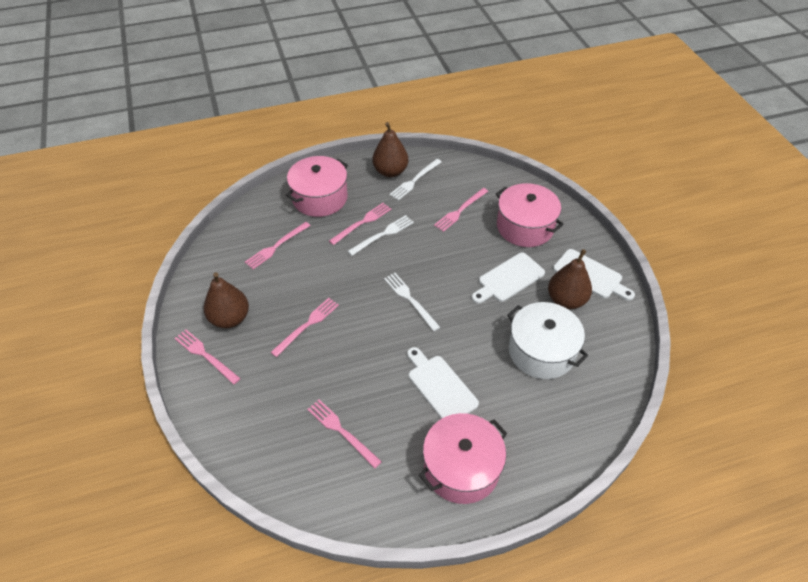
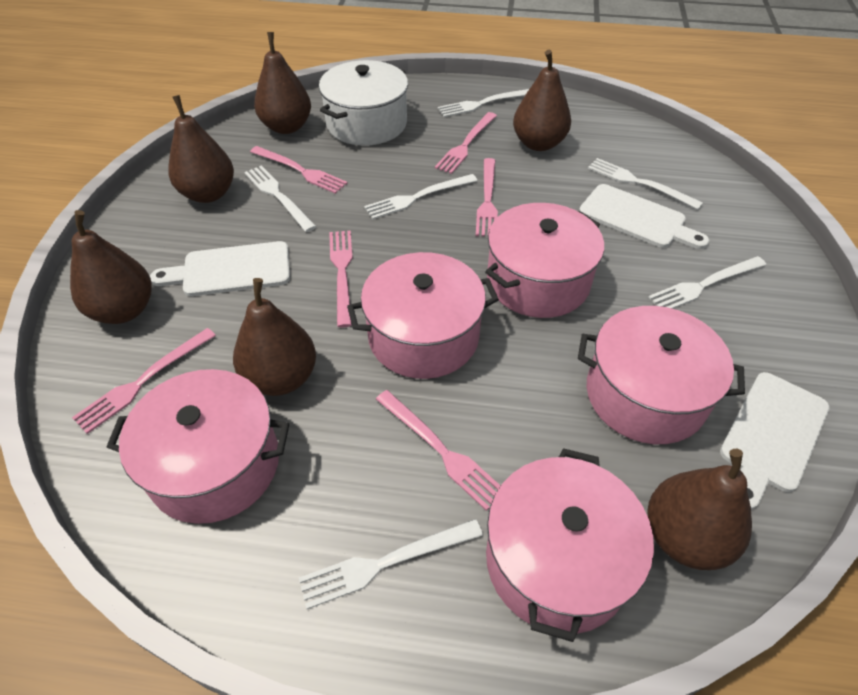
brown pear: 3 -> 6
pink pot: 3 -> 5
white fork: 3 -> 6

